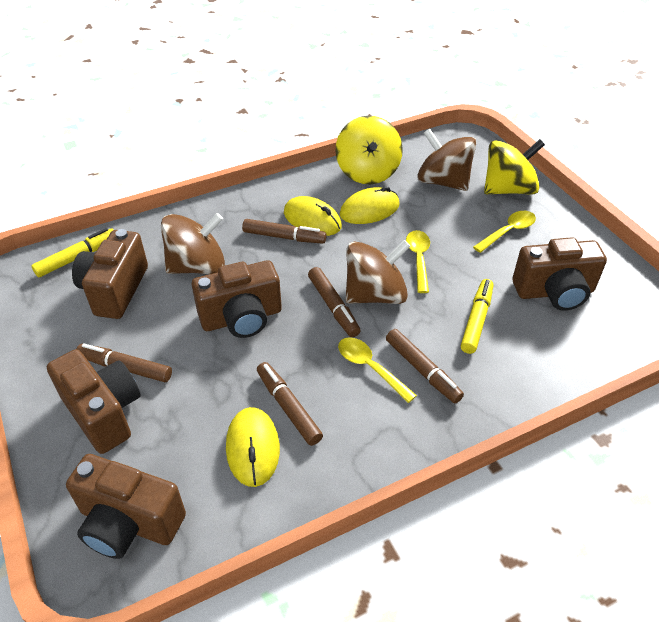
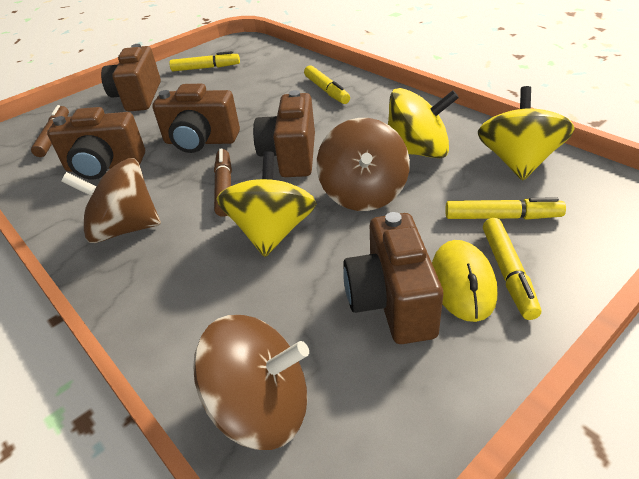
brown marker: 5 -> 2
yellow marker: 2 -> 4
yellow mouse: 3 -> 1
yellow spinning top: 2 -> 3
yellow spoon: 3 -> 0

